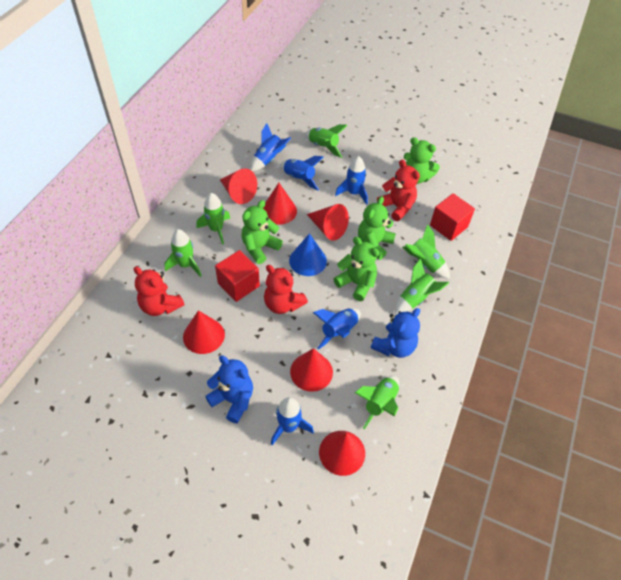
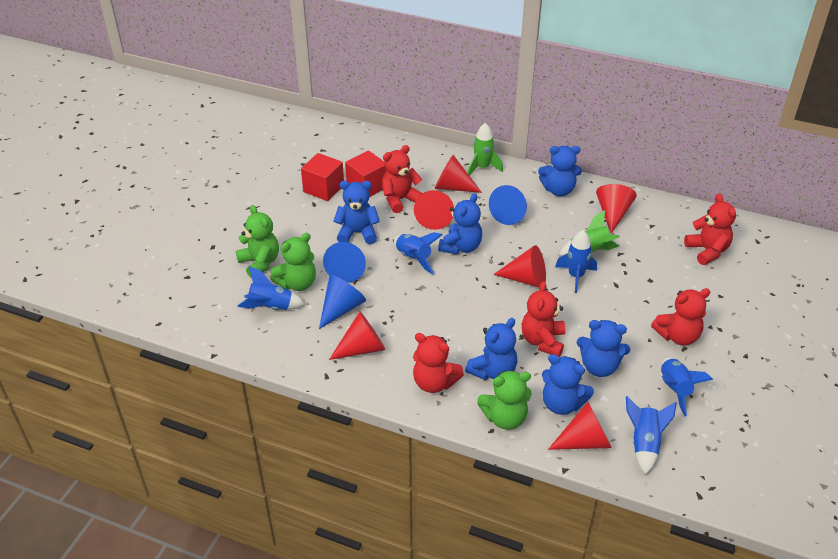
blue cone: 1 -> 3
blue teddy bear: 2 -> 6
green rocket: 6 -> 2
green teddy bear: 4 -> 3
red teddy bear: 3 -> 5

